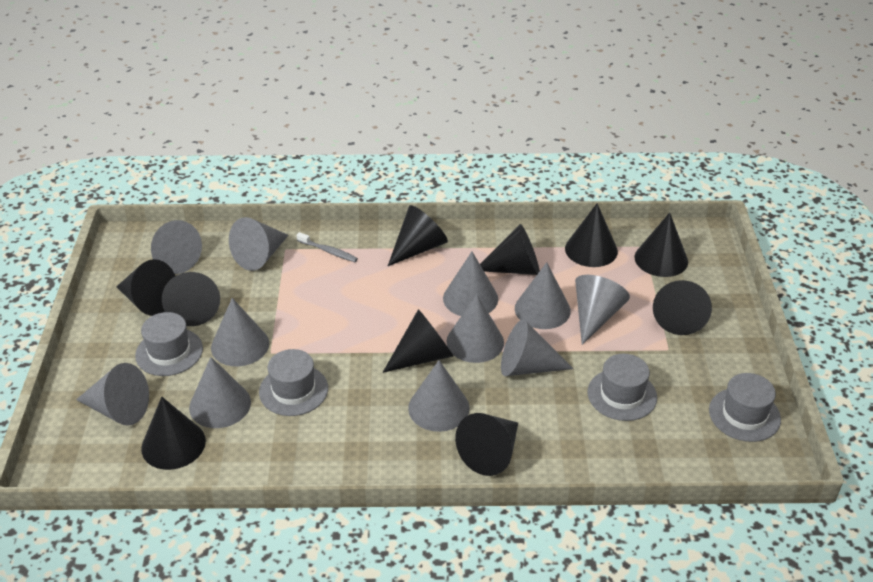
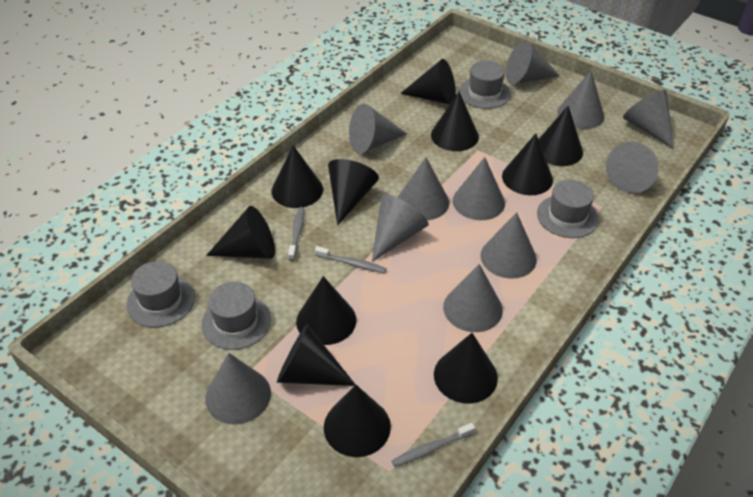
black cone: 10 -> 11
grey toothbrush: 1 -> 3

